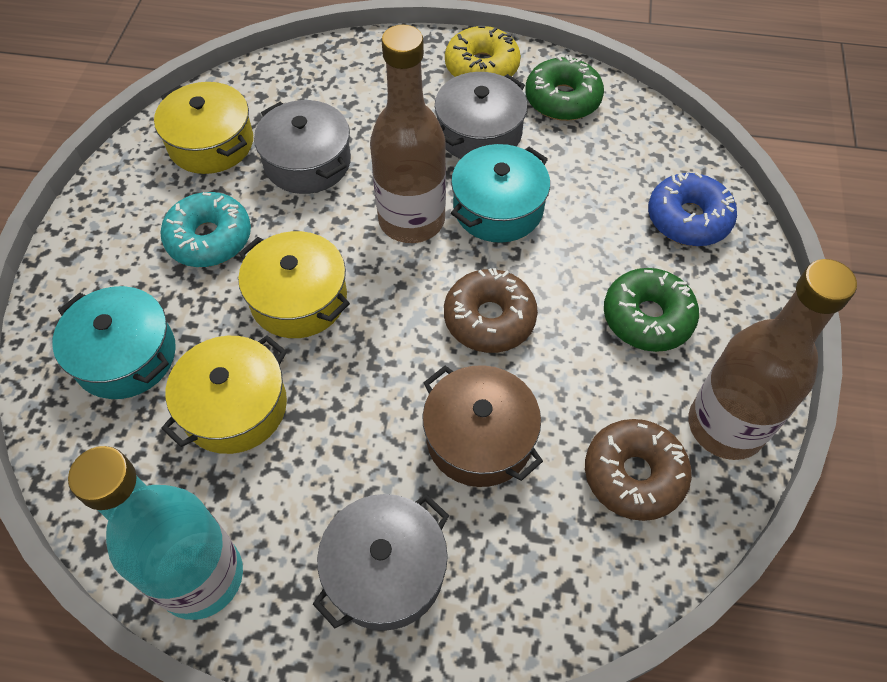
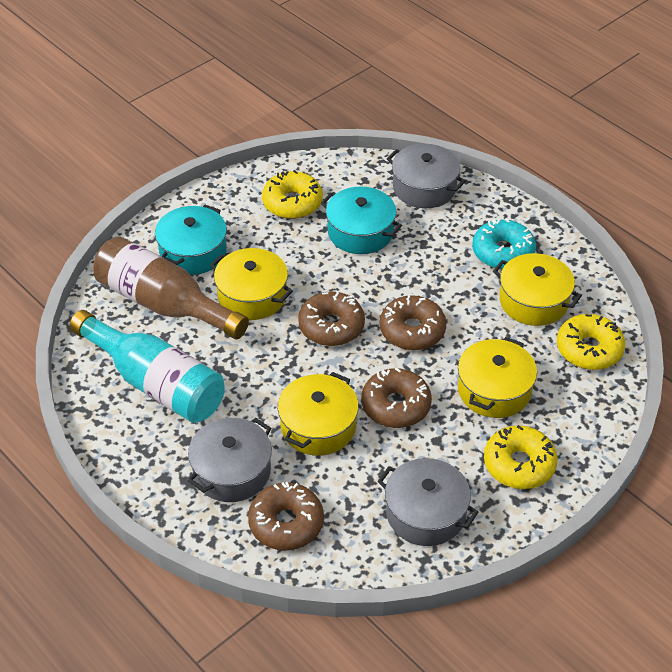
blue donut: 1 -> 0
brown bottle: 2 -> 1
brown donut: 2 -> 4
brown pot: 1 -> 0
green donut: 2 -> 0
yellow donut: 1 -> 3
yellow pot: 3 -> 4

